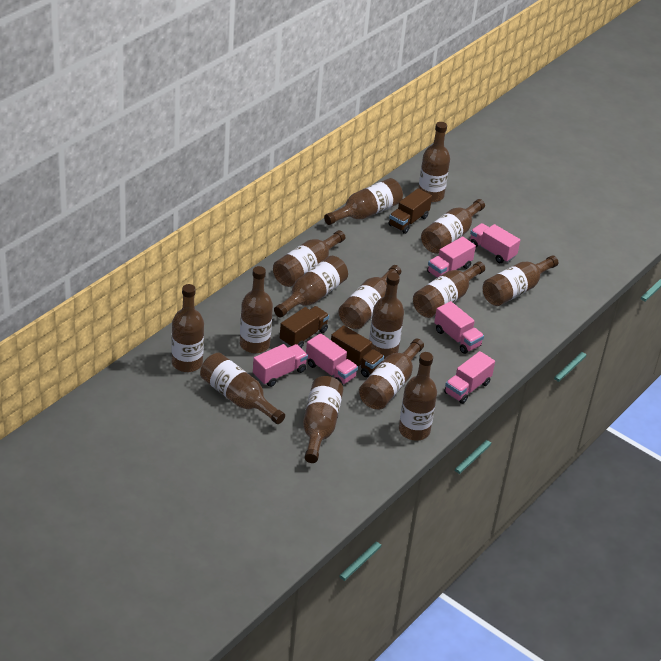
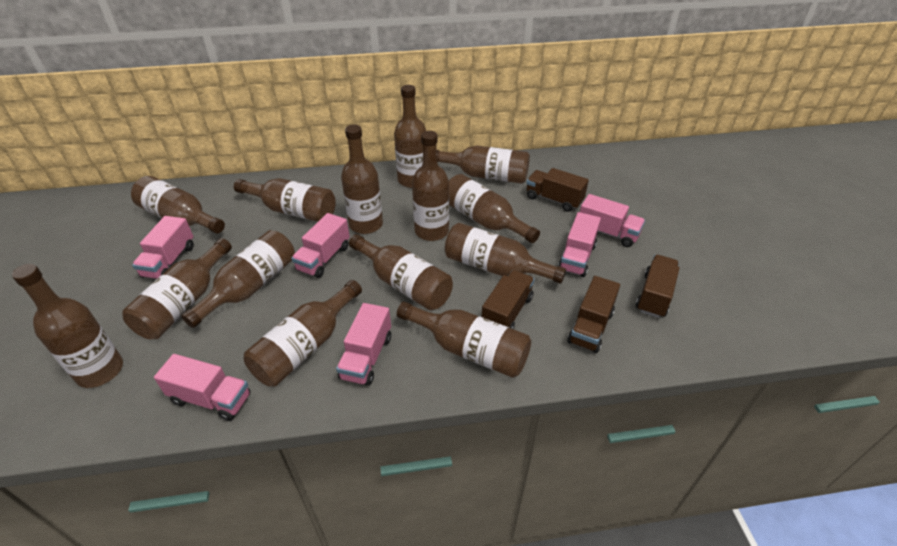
brown bottle: 15 -> 14
brown truck: 3 -> 4

